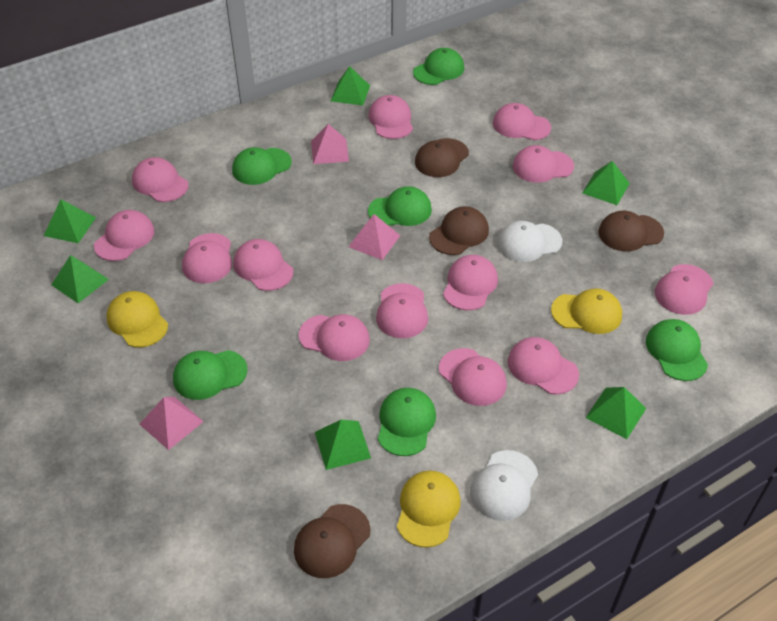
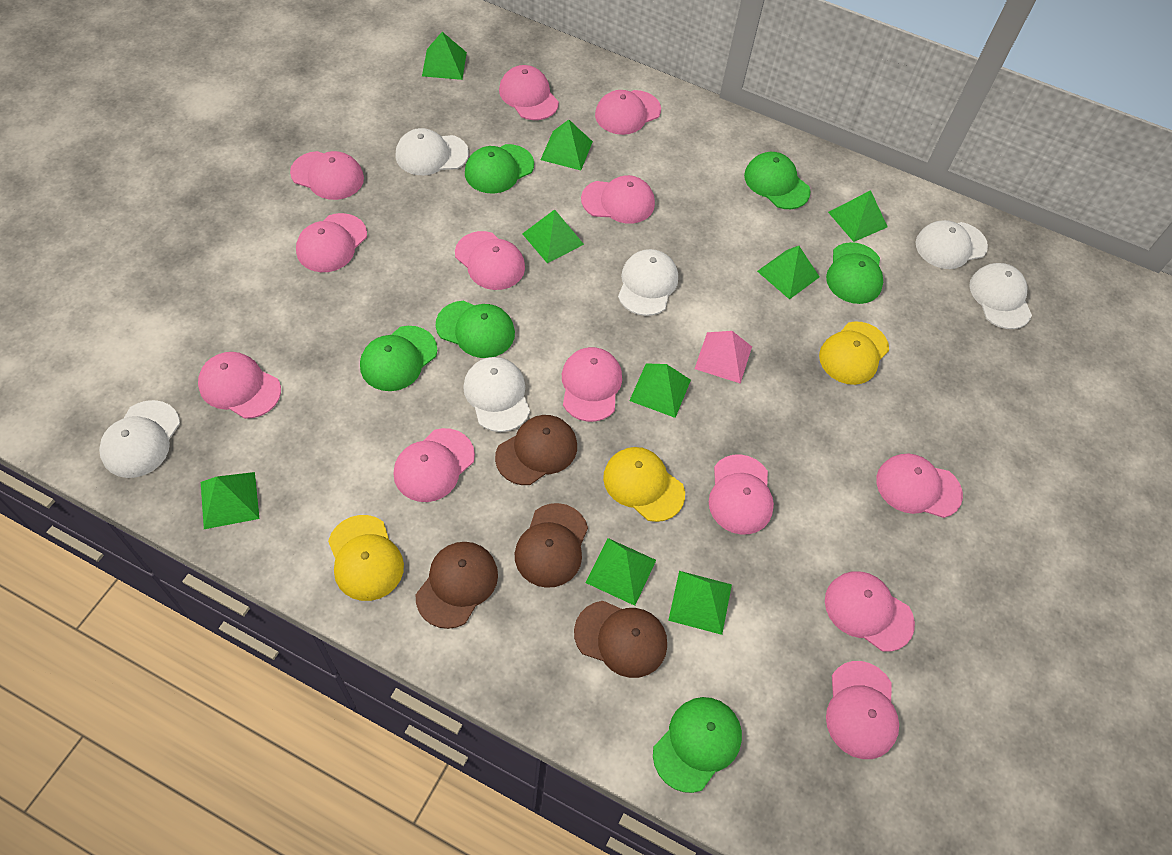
green pyramid: 6 -> 9
pink pyramid: 3 -> 1
white cap: 2 -> 6

